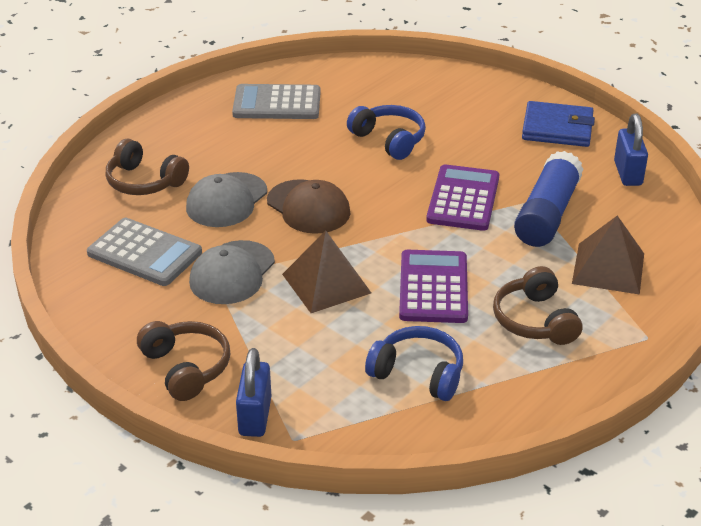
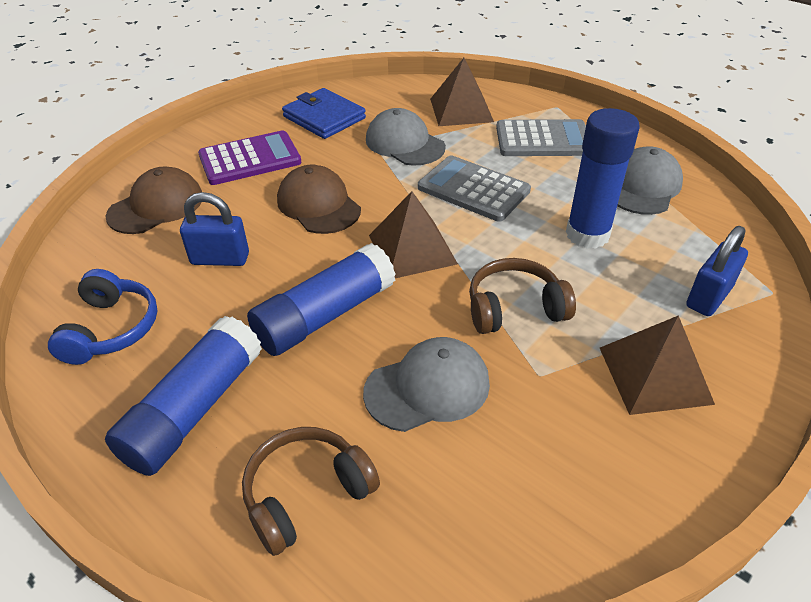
blue glue stick: 1 -> 3
blue headphones: 2 -> 1
brown cap: 1 -> 2
brown headphones: 3 -> 2
brown pyramid: 2 -> 3
grey cap: 2 -> 3
purple calculator: 2 -> 1

